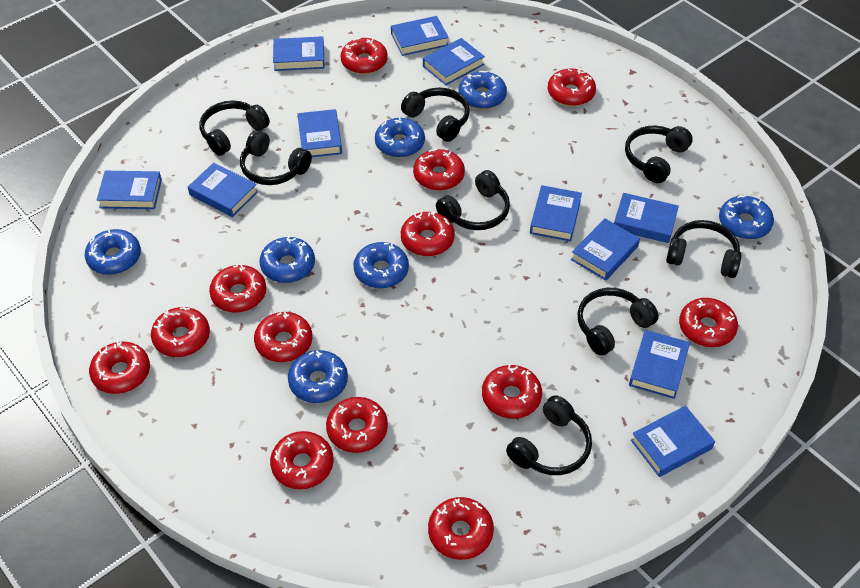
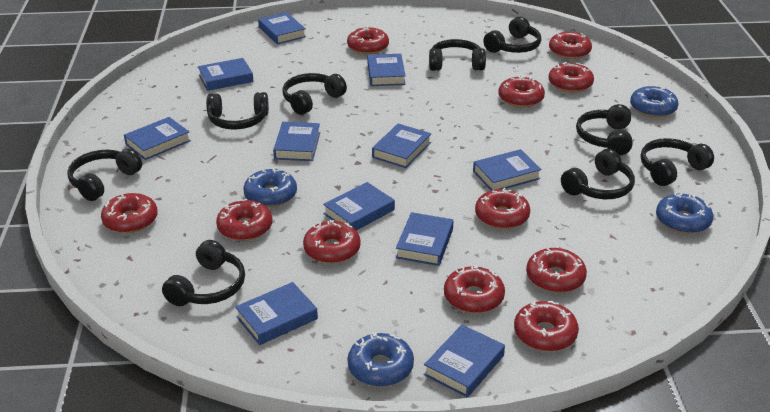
black headphones: 8 -> 9
blue donut: 7 -> 4
red donut: 13 -> 11

